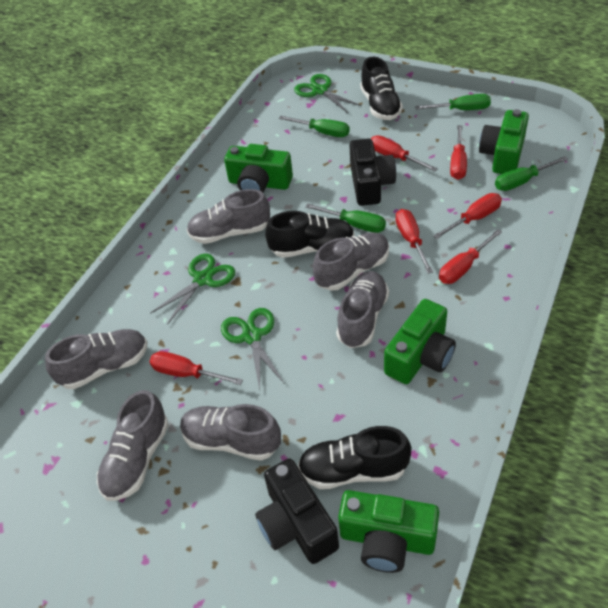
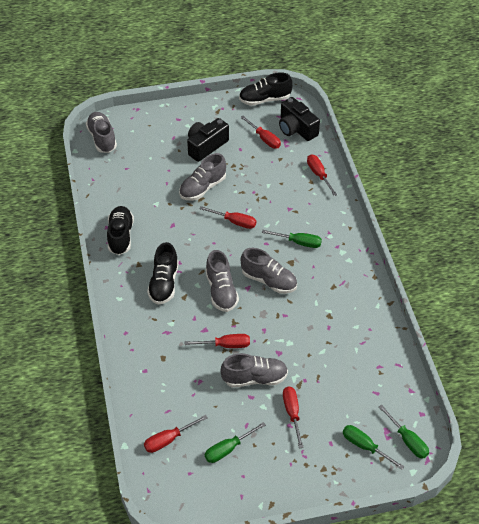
green camera: 4 -> 0
green scissors: 3 -> 0
grey shoe: 6 -> 5

